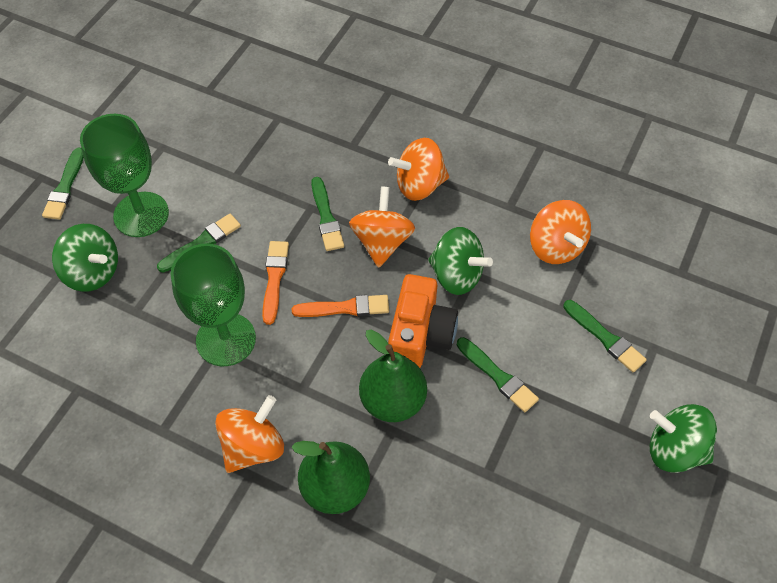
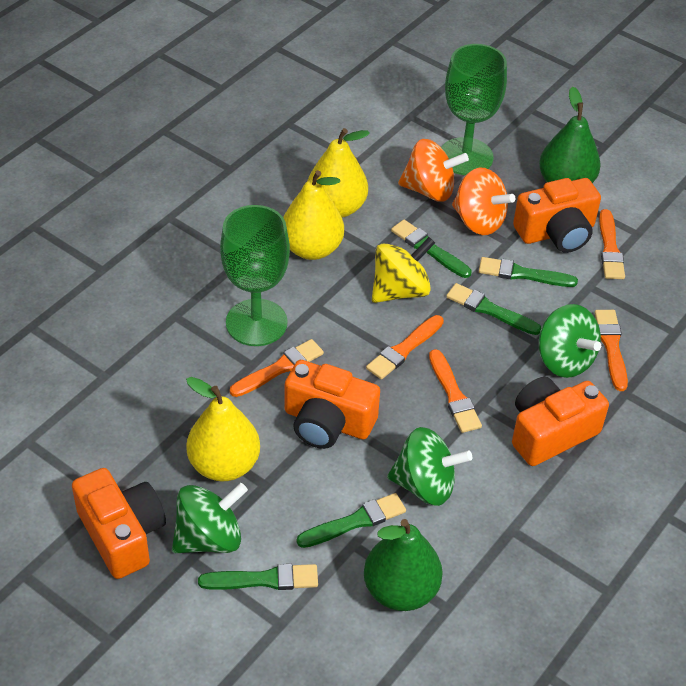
orange brush: 2 -> 5
orange camera: 1 -> 4
orange spinning top: 4 -> 2
yellow pear: 0 -> 3
yellow spinning top: 0 -> 1

